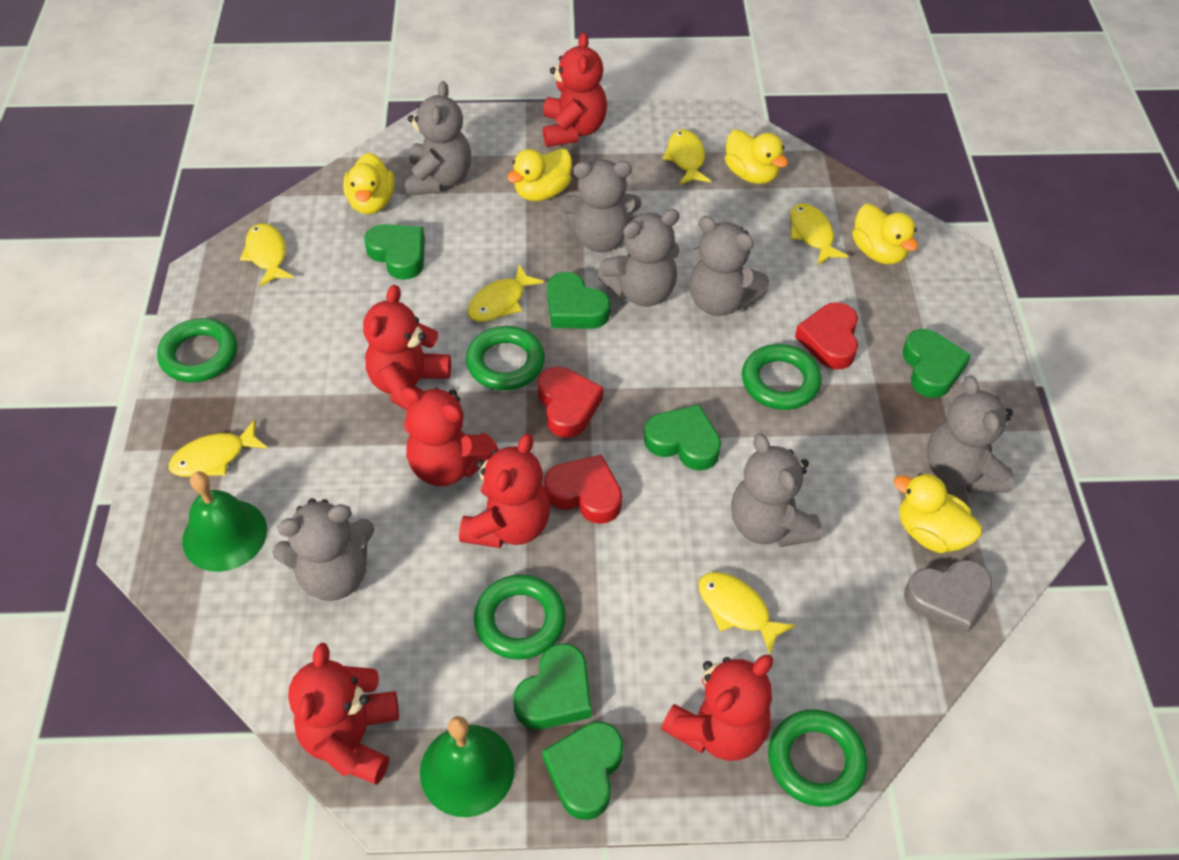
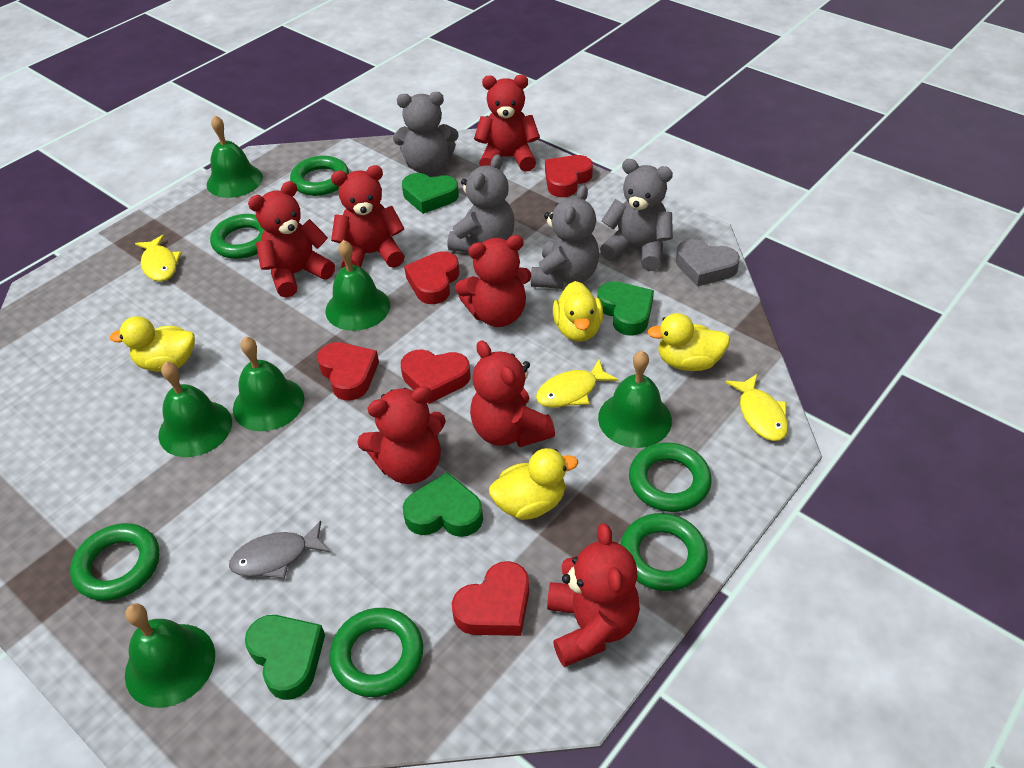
green bell: 2 -> 6
green heart: 6 -> 4
green ring: 5 -> 6
grey fish: 0 -> 1
grey teddy bear: 7 -> 4
red heart: 3 -> 5
red teddy bear: 6 -> 7
yellow duck: 5 -> 4
yellow fish: 6 -> 3

